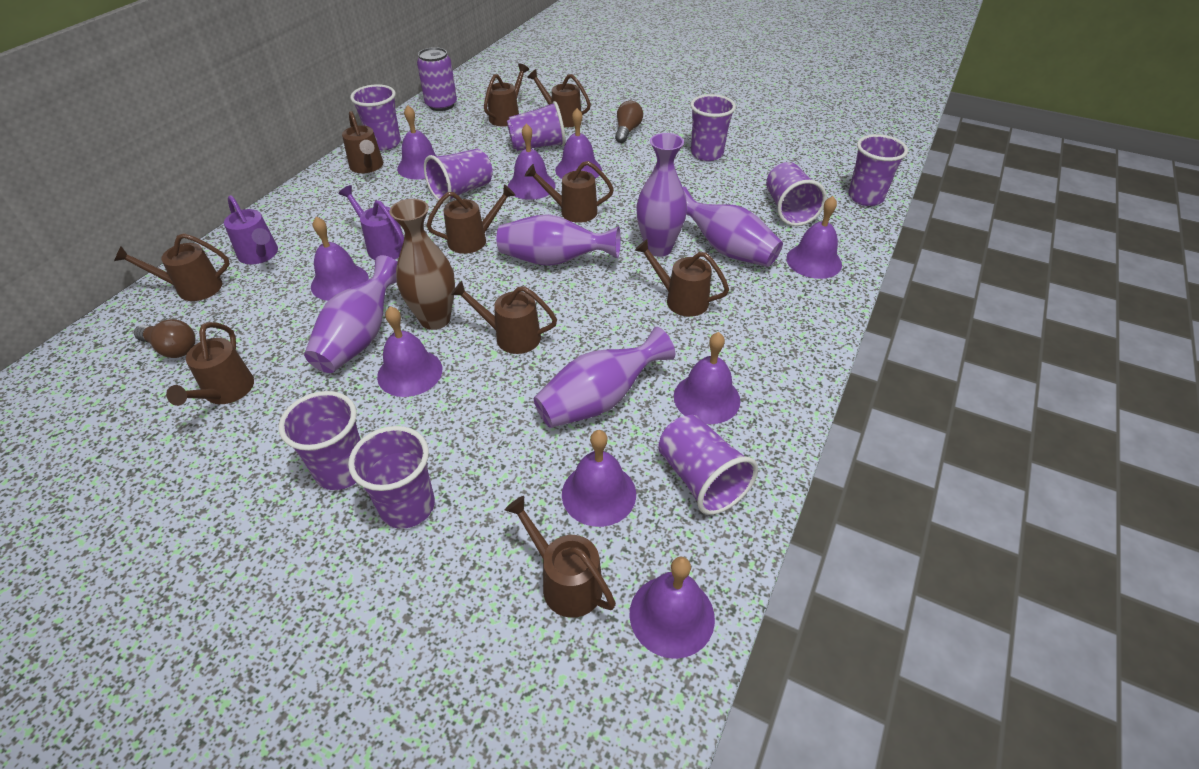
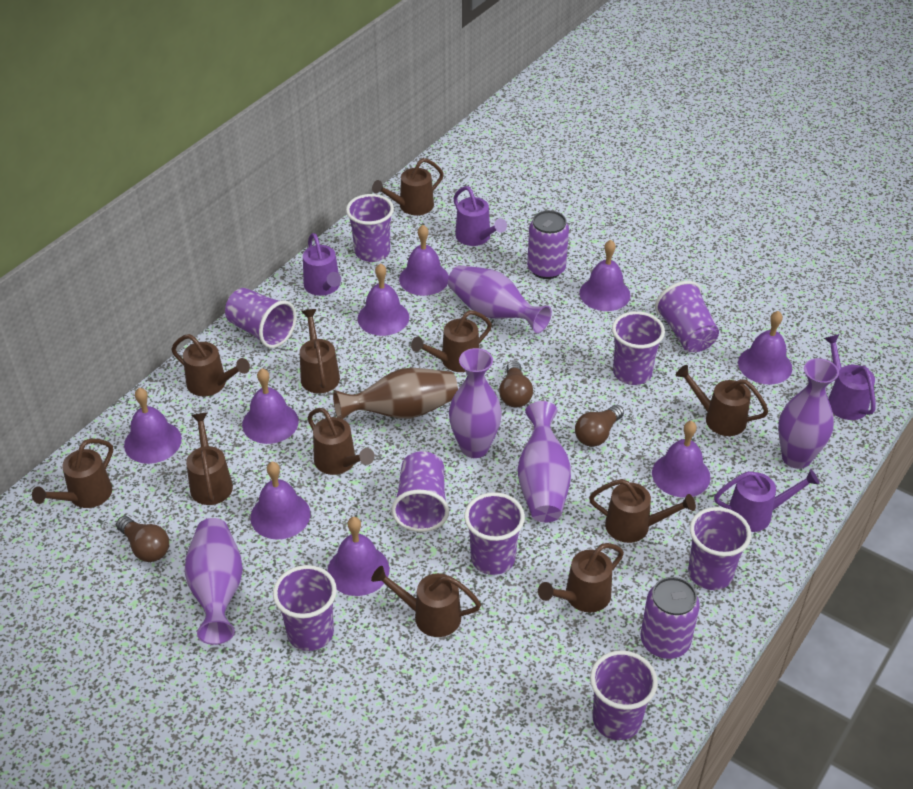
brown light bulb: 2 -> 3
brown watering can: 10 -> 11
purple can: 1 -> 2
purple watering can: 2 -> 4

